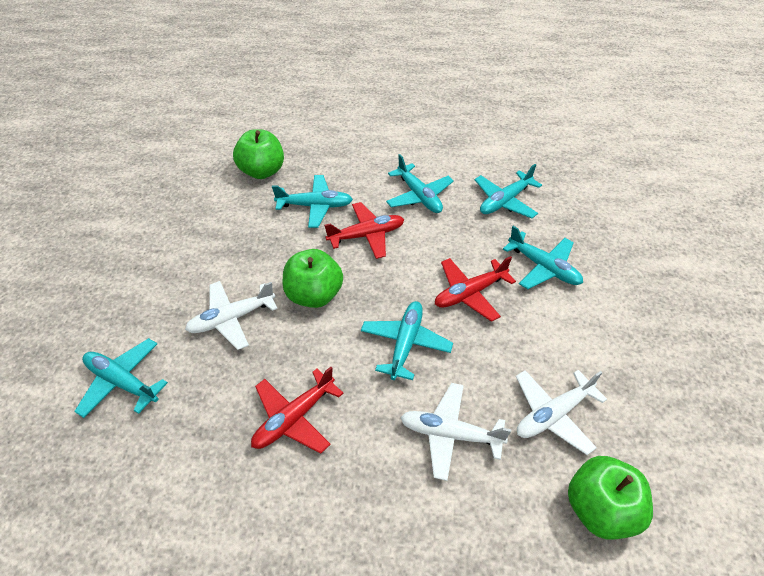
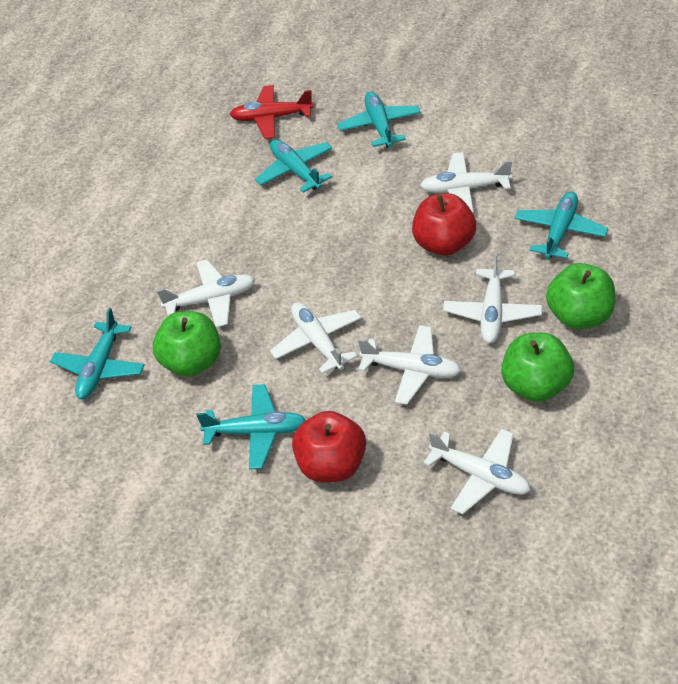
red apple: 0 -> 2
red plane: 3 -> 1
turquoise plane: 6 -> 5
white plane: 3 -> 6

